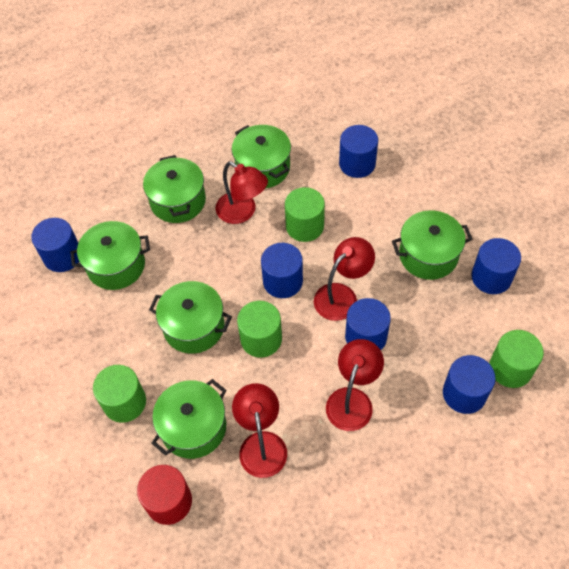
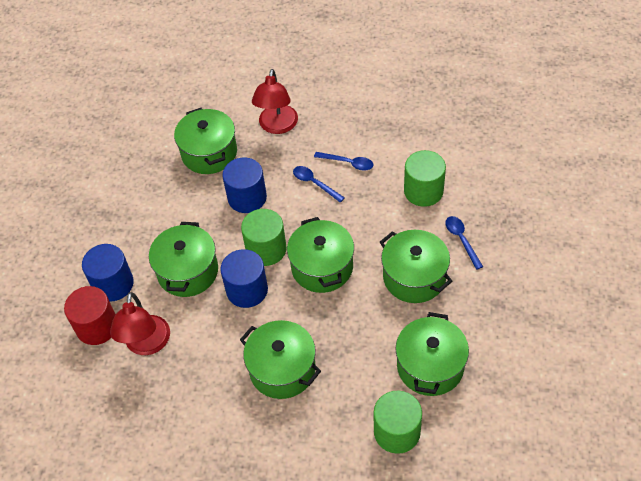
blue cylinder: 6 -> 3
blue spoon: 0 -> 3
green cylinder: 4 -> 3
red lamp: 4 -> 2

